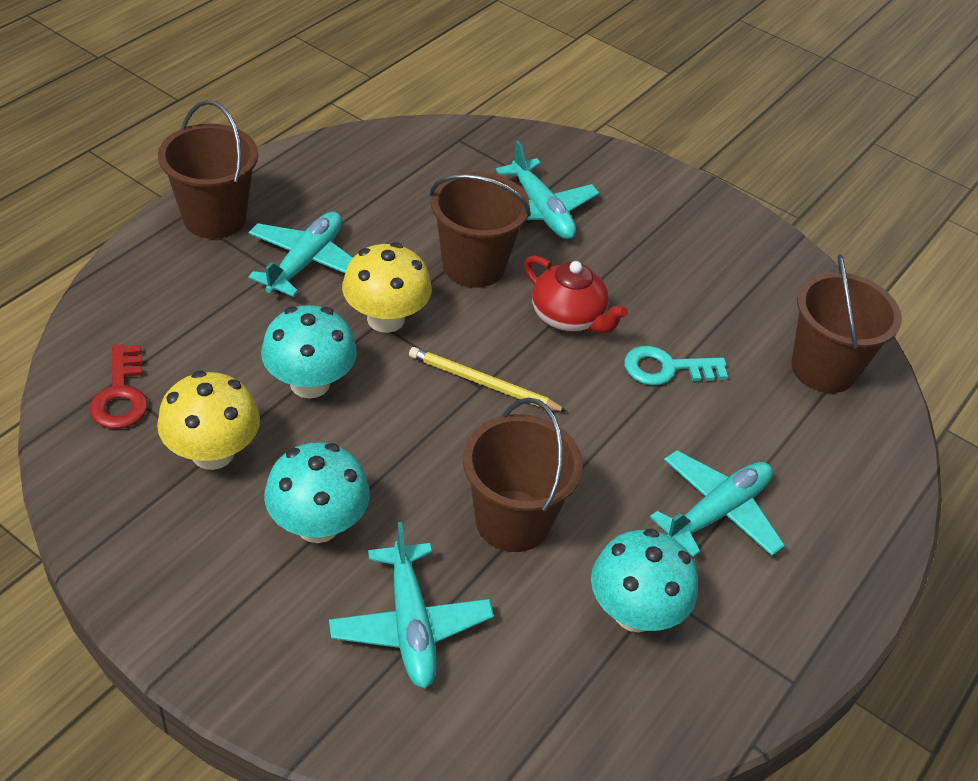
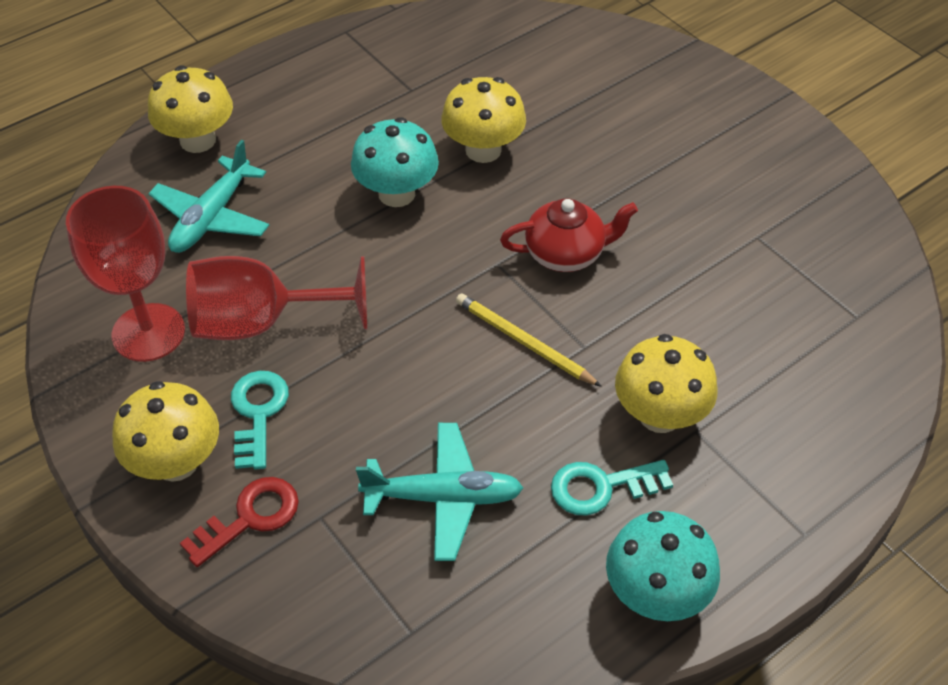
brown bucket: 4 -> 0
red goblet: 0 -> 2
turquoise key: 1 -> 2
turquoise mushroom: 3 -> 2
turquoise plane: 4 -> 2
yellow mushroom: 2 -> 4

